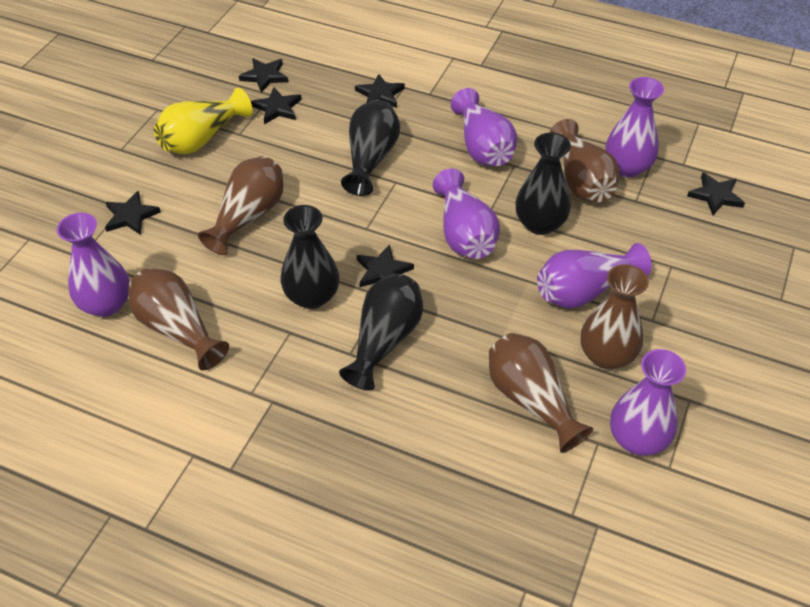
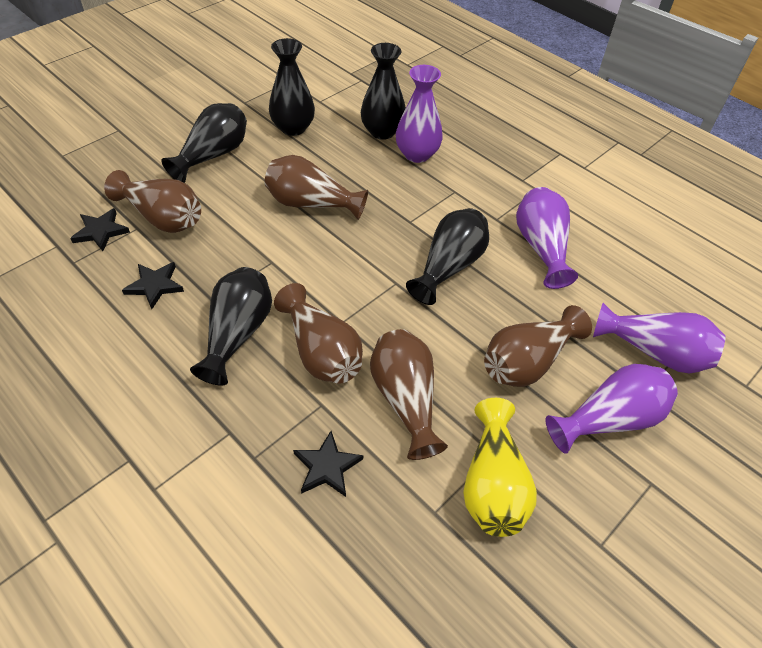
black star: 6 -> 3
black vase: 4 -> 5
purple vase: 6 -> 4

